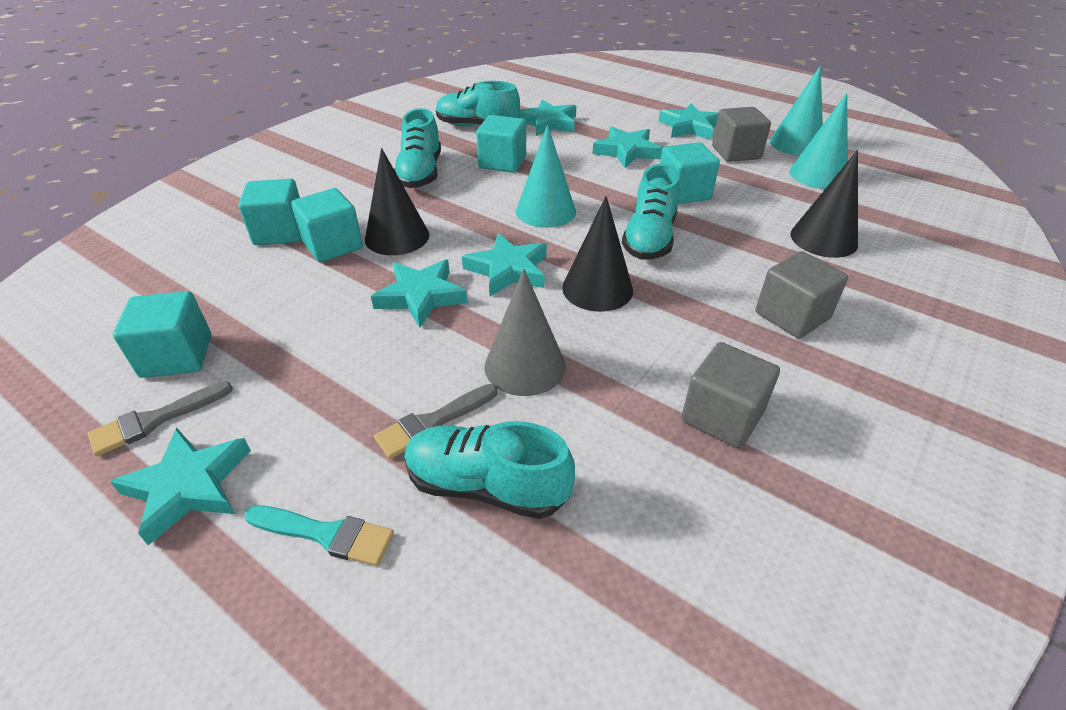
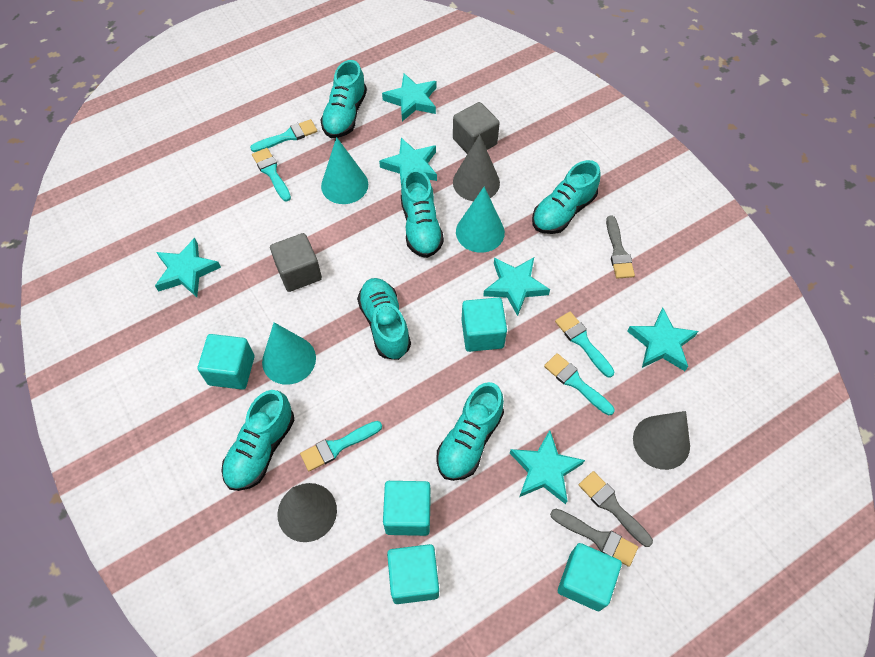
black cone: 3 -> 0
grey brush: 2 -> 3
grey cone: 1 -> 3
grey cube: 3 -> 2
turquoise brush: 1 -> 5
turquoise shoe: 4 -> 6

